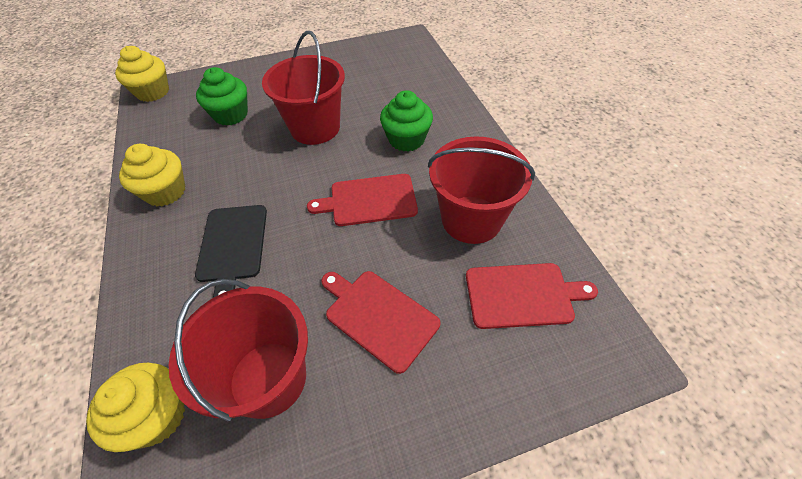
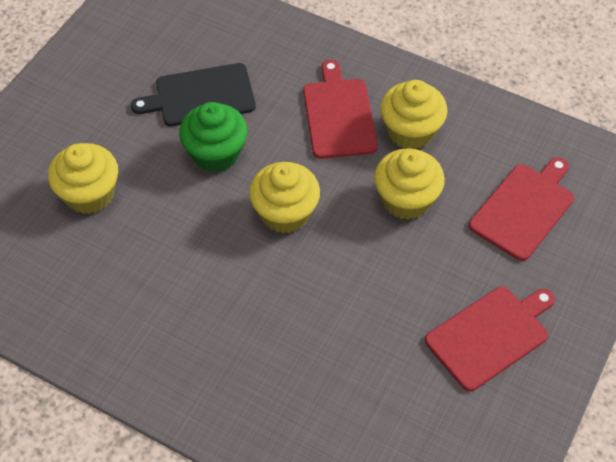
green cupcake: 2 -> 1
red bucket: 3 -> 0
yellow cupcake: 3 -> 4

